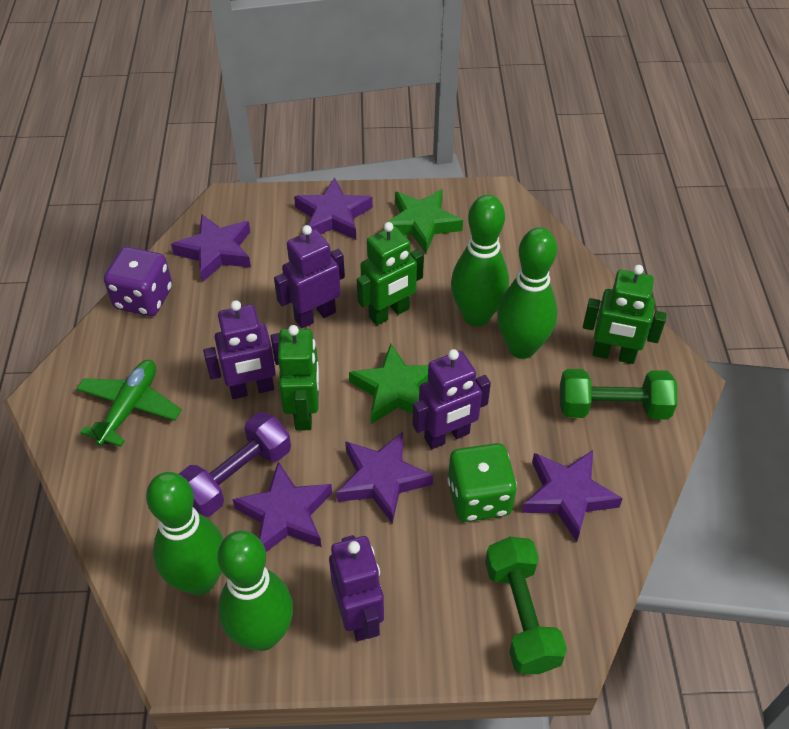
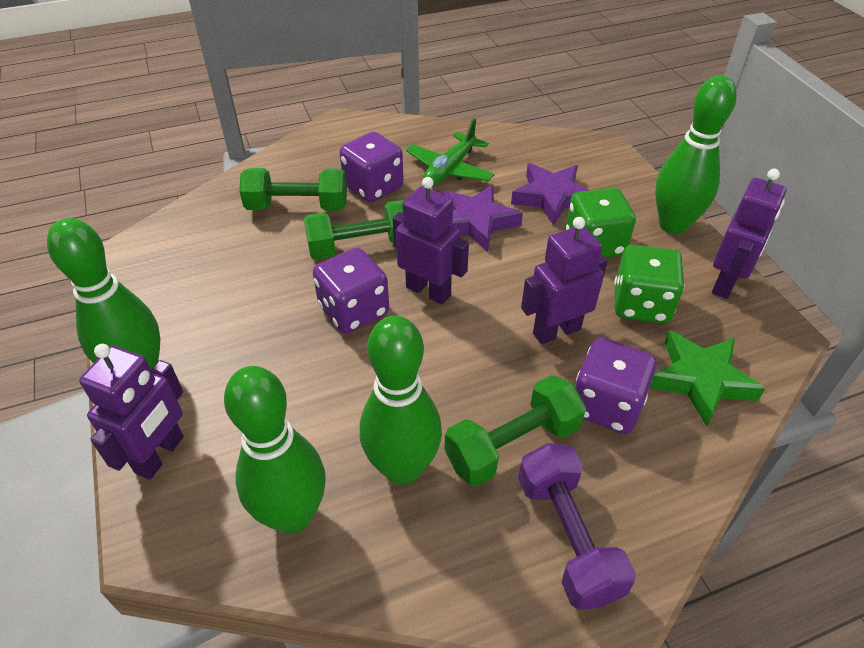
green dice: 1 -> 2
green dumbbell: 2 -> 3
green robot: 3 -> 0
green star: 2 -> 1
purple dice: 1 -> 3
purple star: 5 -> 2

